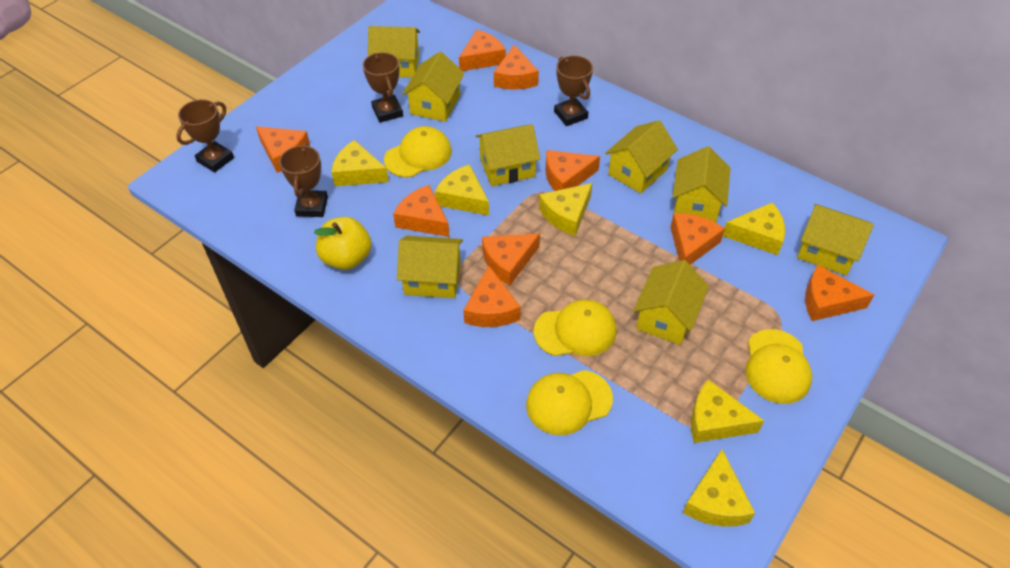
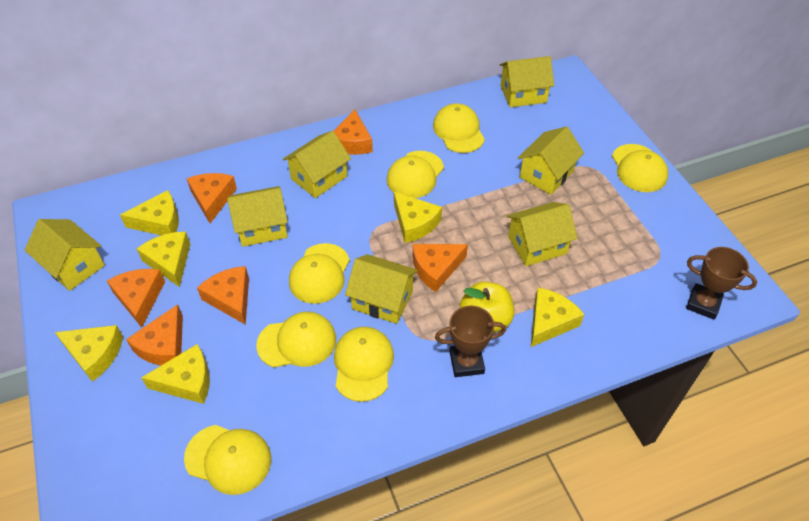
brown trophy: 4 -> 2
orange cheese: 9 -> 6
yellow cap: 4 -> 7
yellow house: 8 -> 7

